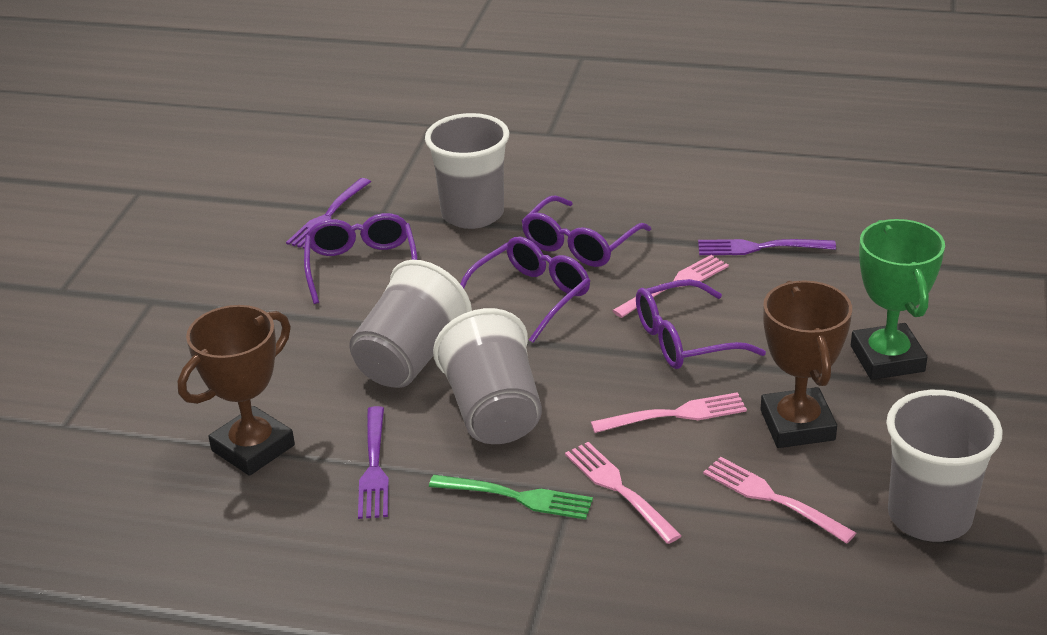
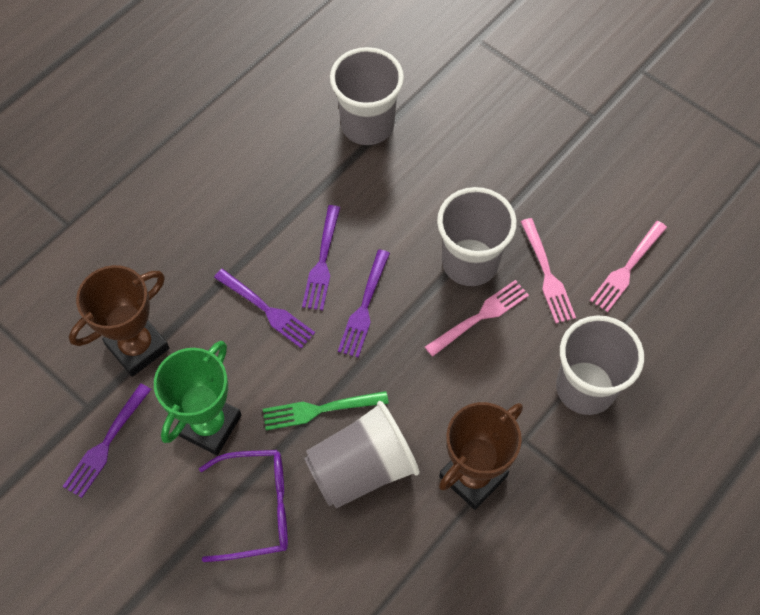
pink fork: 4 -> 3
purple fork: 3 -> 4
purple glasses: 4 -> 1

